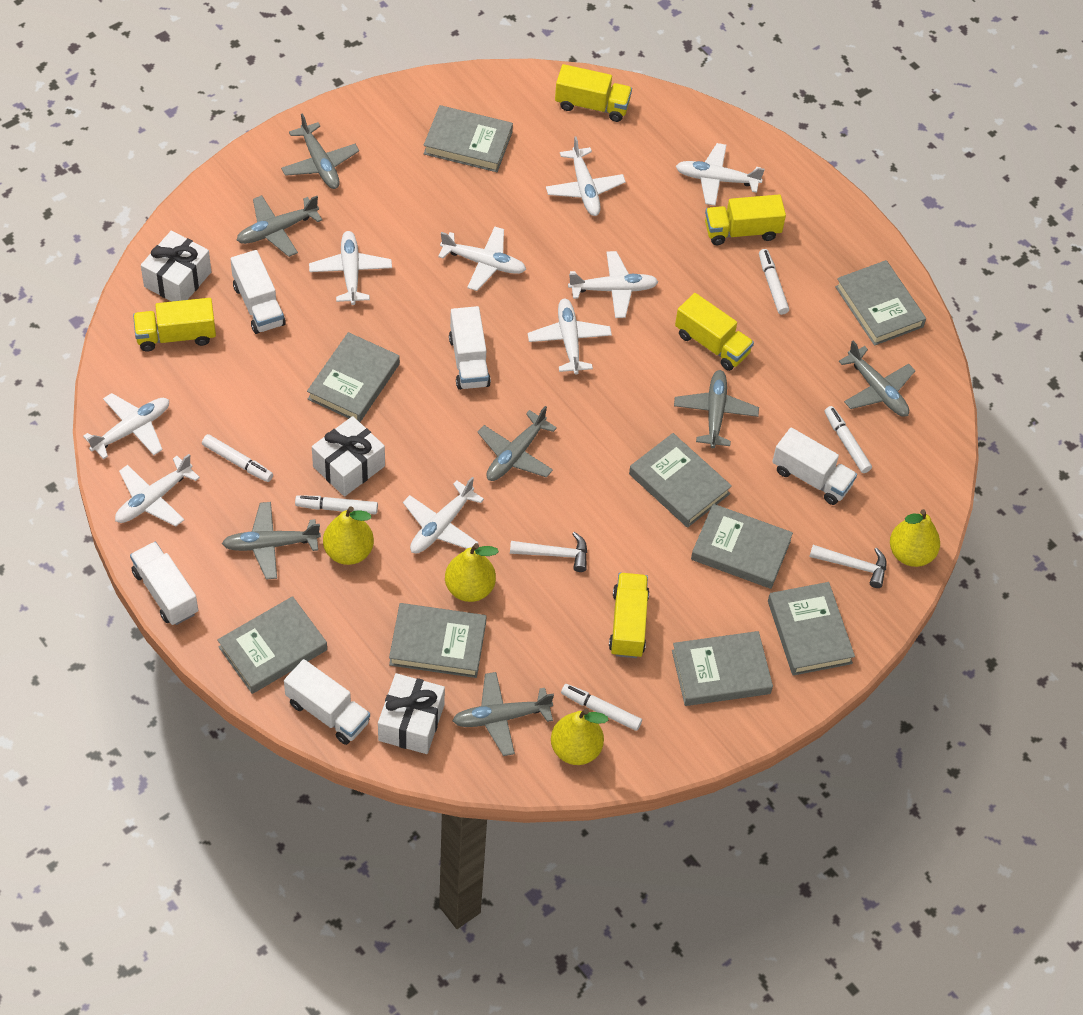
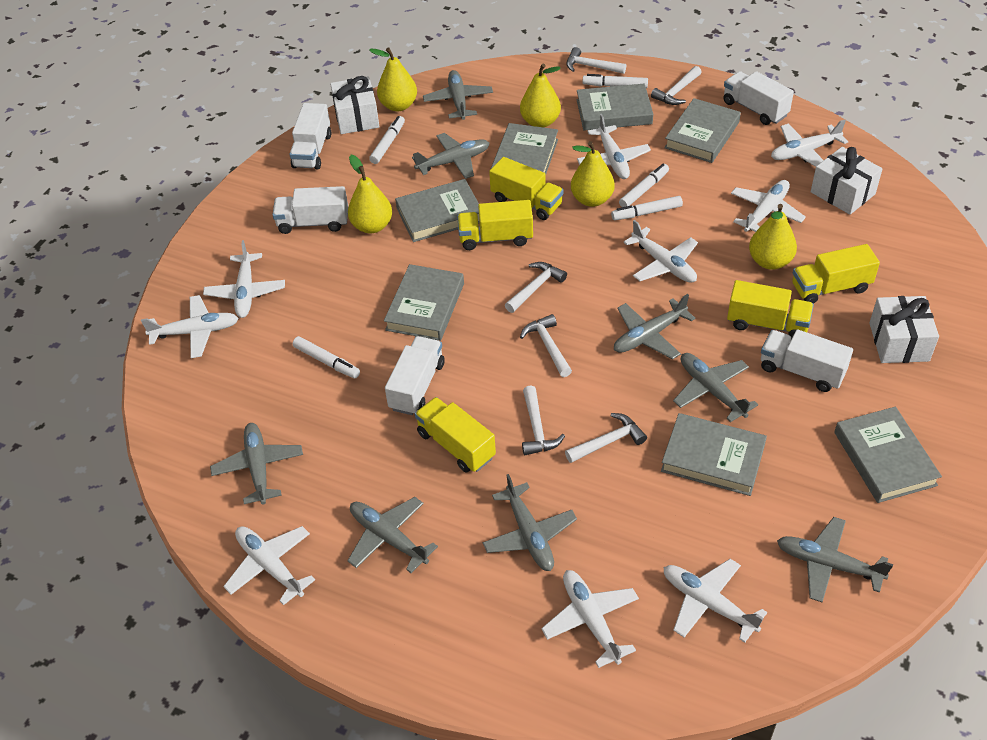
grey book: 9 -> 7
grey plane: 7 -> 8
white hammer: 2 -> 6
yellow pear: 4 -> 5

